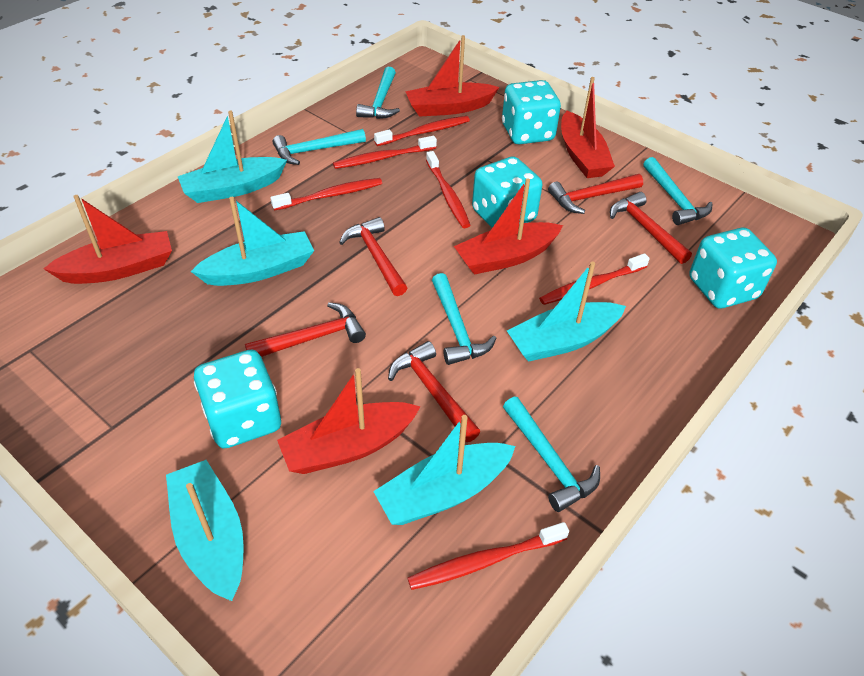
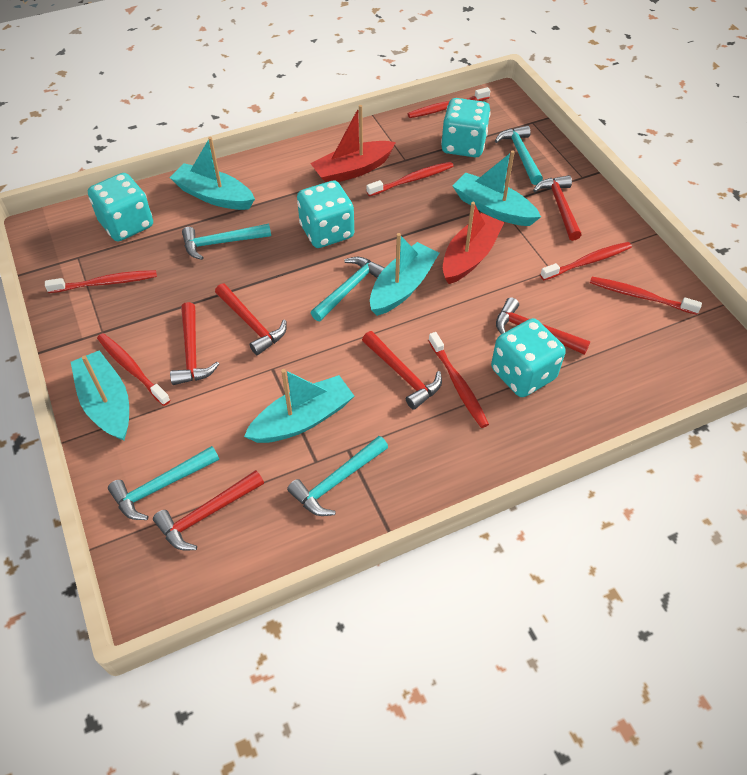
red boat: 5 -> 2
red hammer: 5 -> 6
red toothbrush: 6 -> 7

